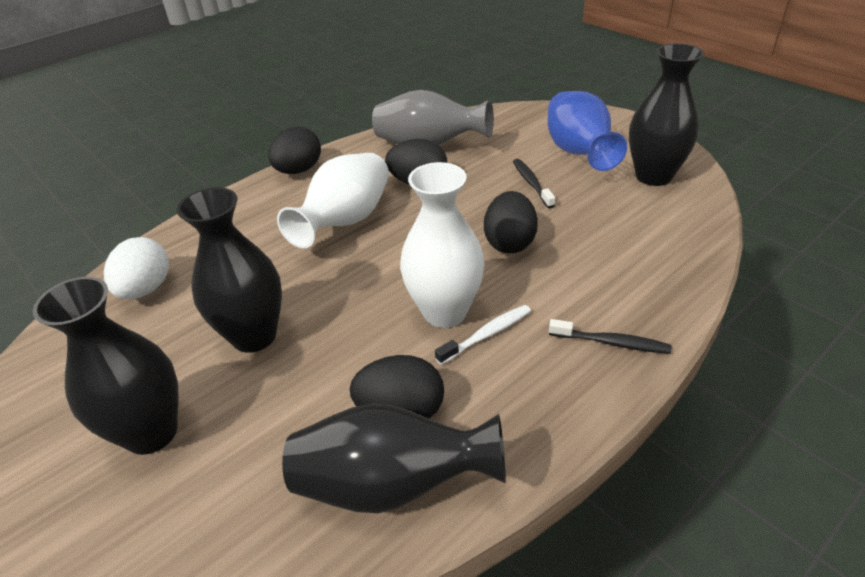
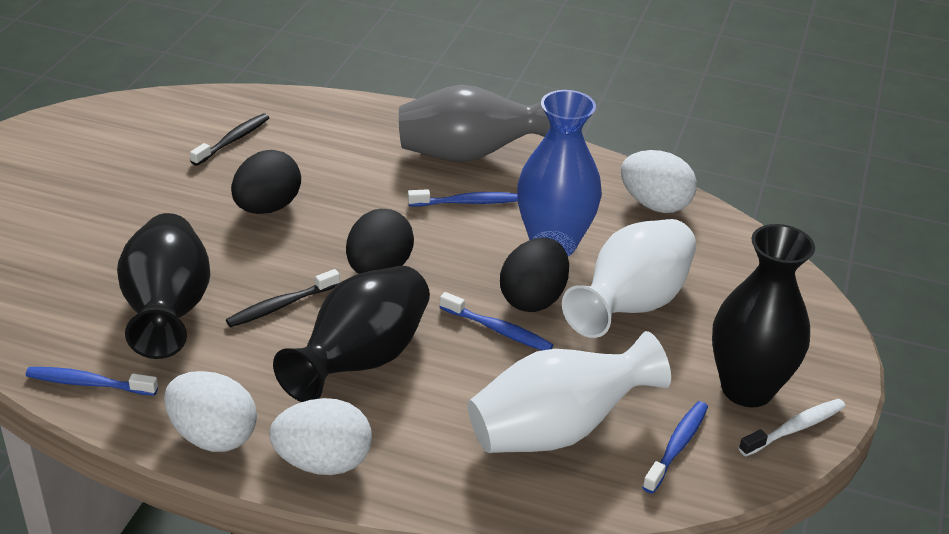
black egg: 4 -> 3
black vase: 4 -> 3
blue toothbrush: 0 -> 4
white egg: 1 -> 3

